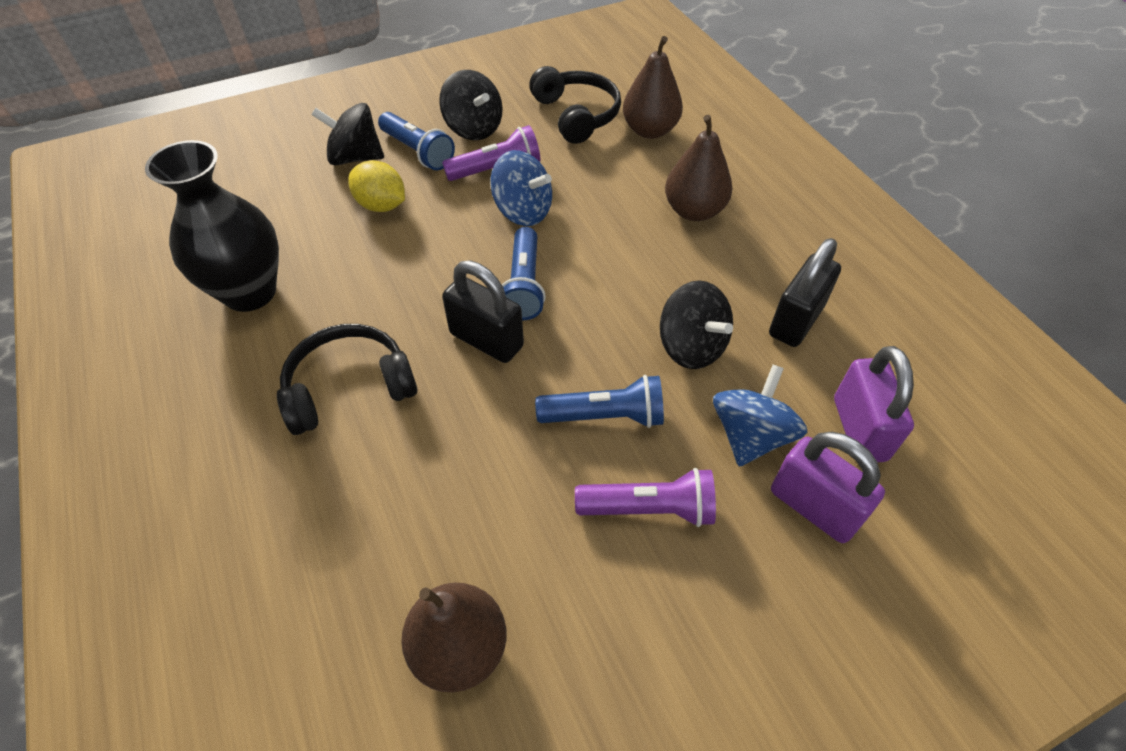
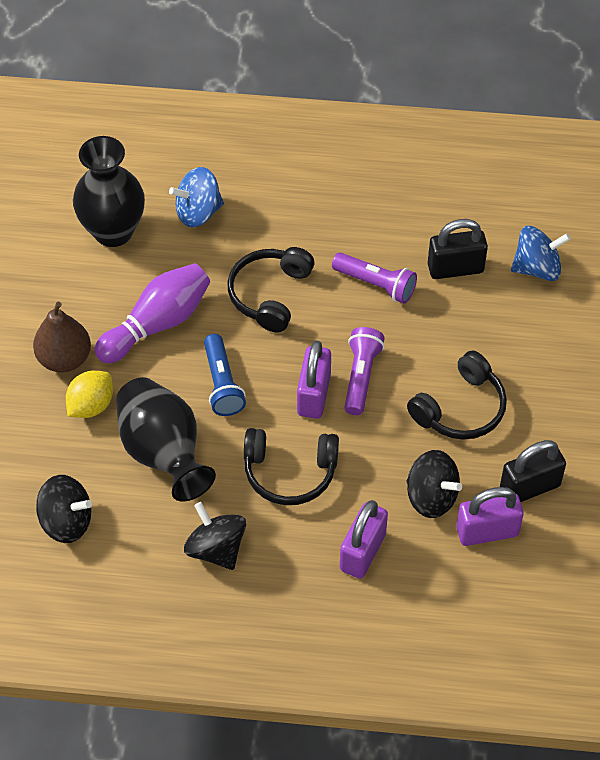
black headphones: 2 -> 3
black vase: 1 -> 2
blue flashlight: 3 -> 1
brown pear: 3 -> 1
purple bowling pin: 0 -> 1
purple padlock: 2 -> 3

